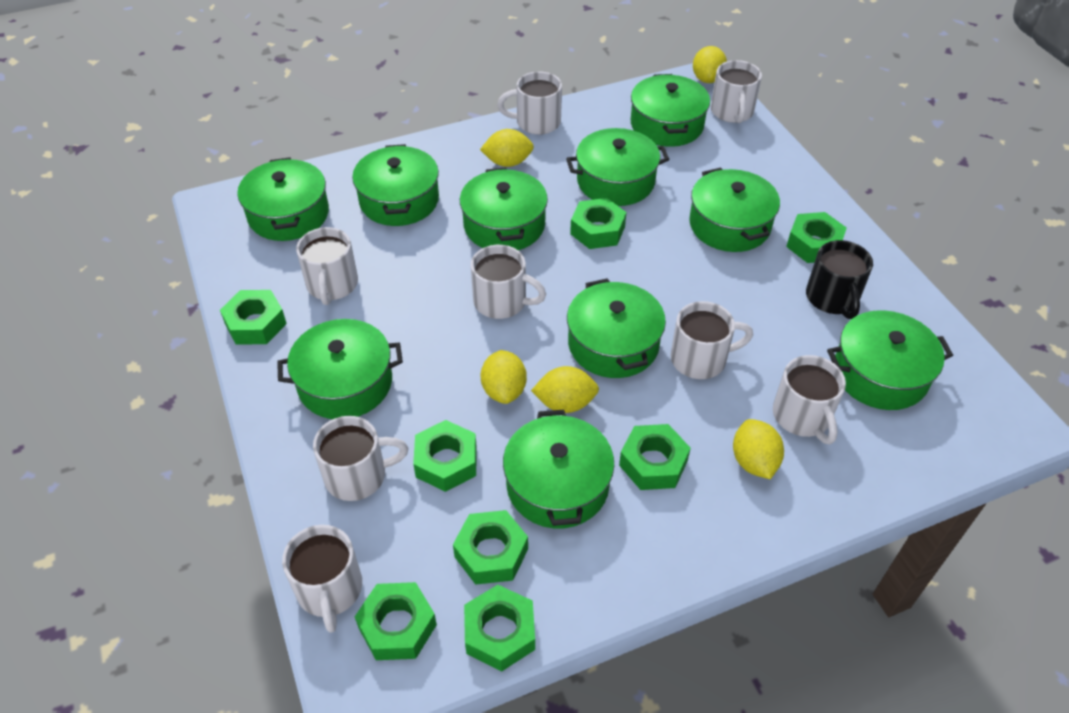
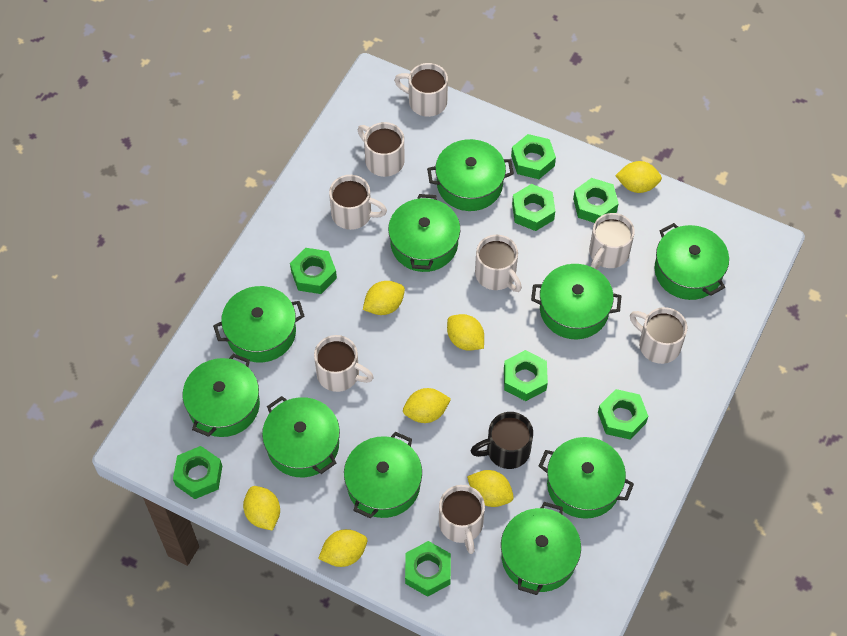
yellow lemon: 5 -> 7

